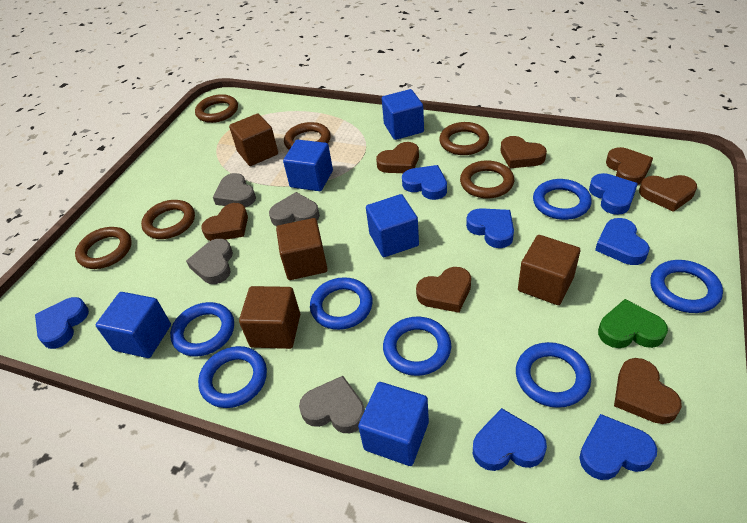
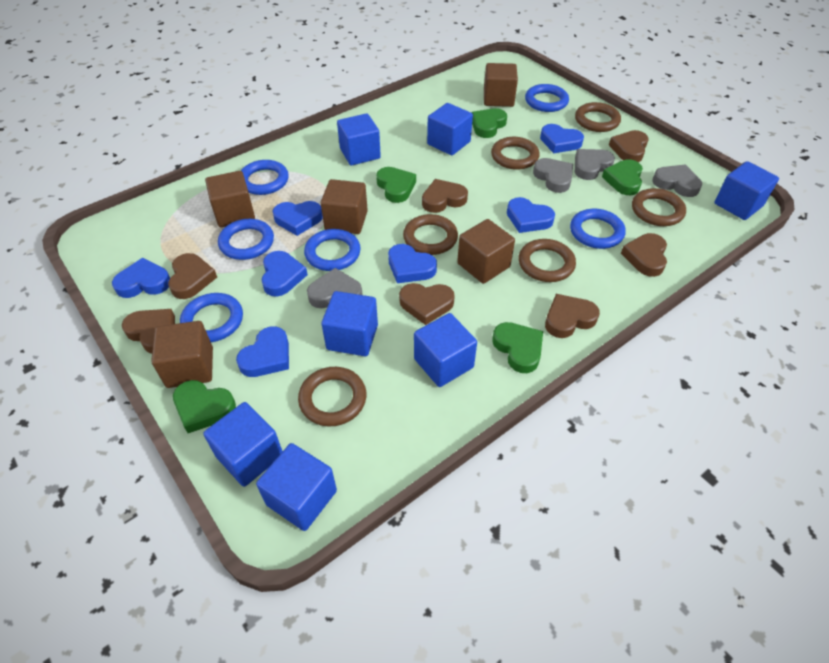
blue cube: 5 -> 7
blue ring: 7 -> 6
brown cube: 4 -> 5
green heart: 1 -> 5

